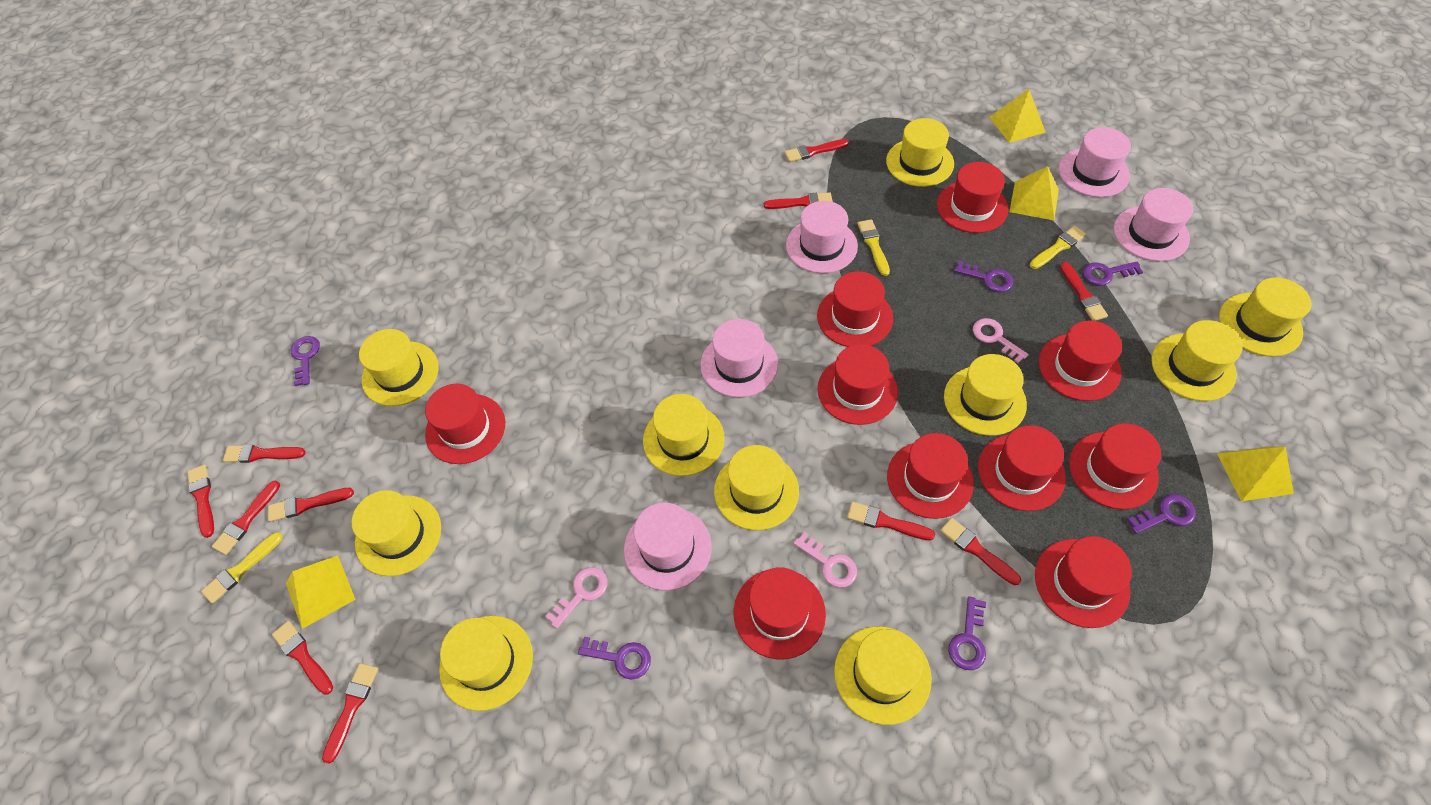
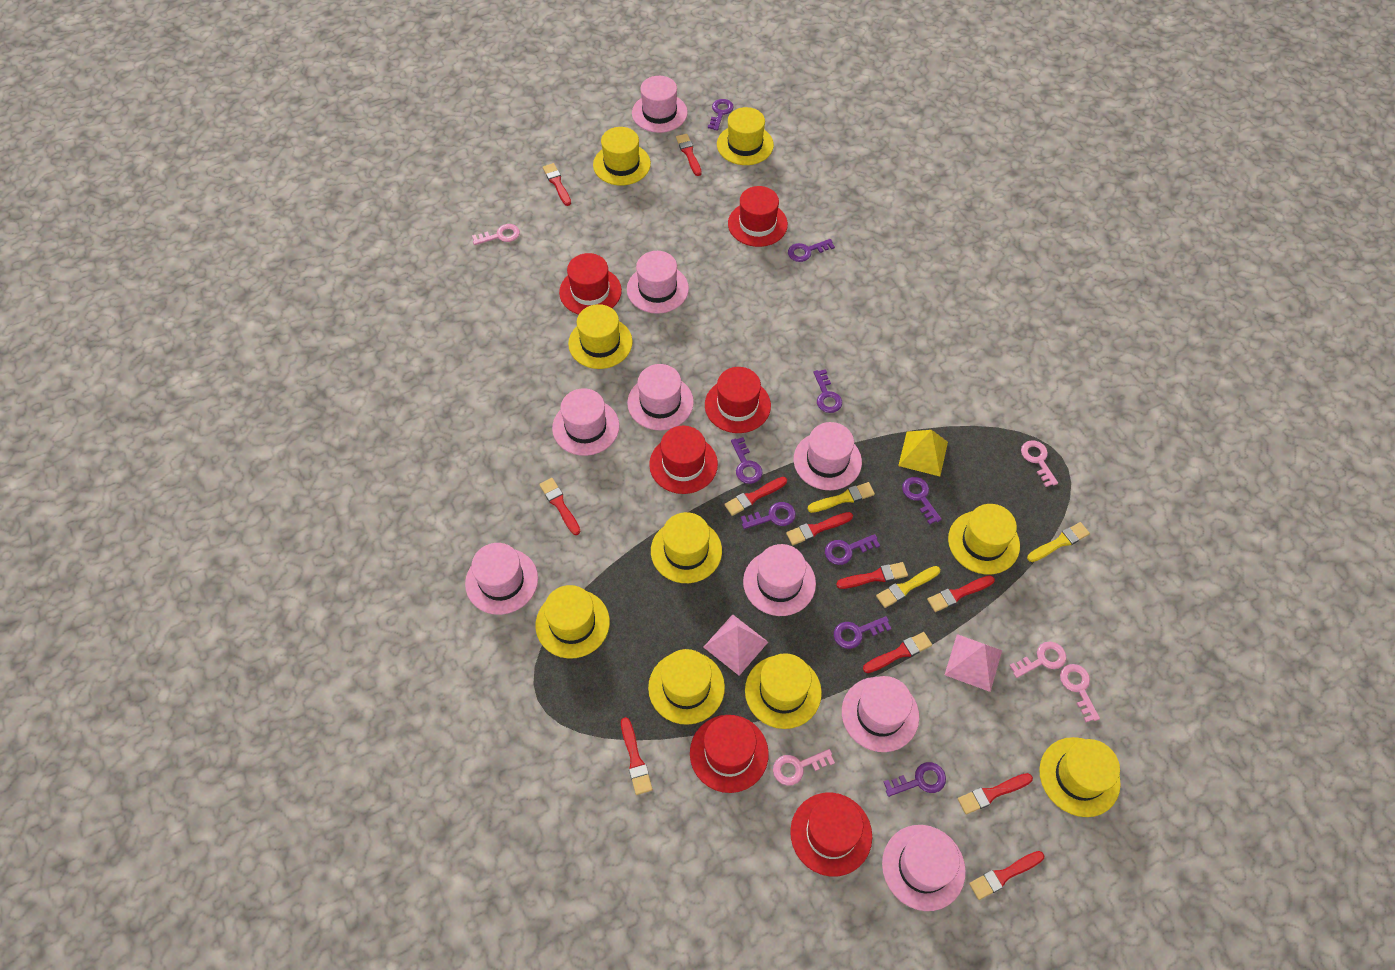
pink hat: 5 -> 9
pink key: 3 -> 5
pink pyramid: 0 -> 2
purple key: 6 -> 9
red hat: 10 -> 6
yellow hat: 10 -> 9
yellow pyramid: 4 -> 1

